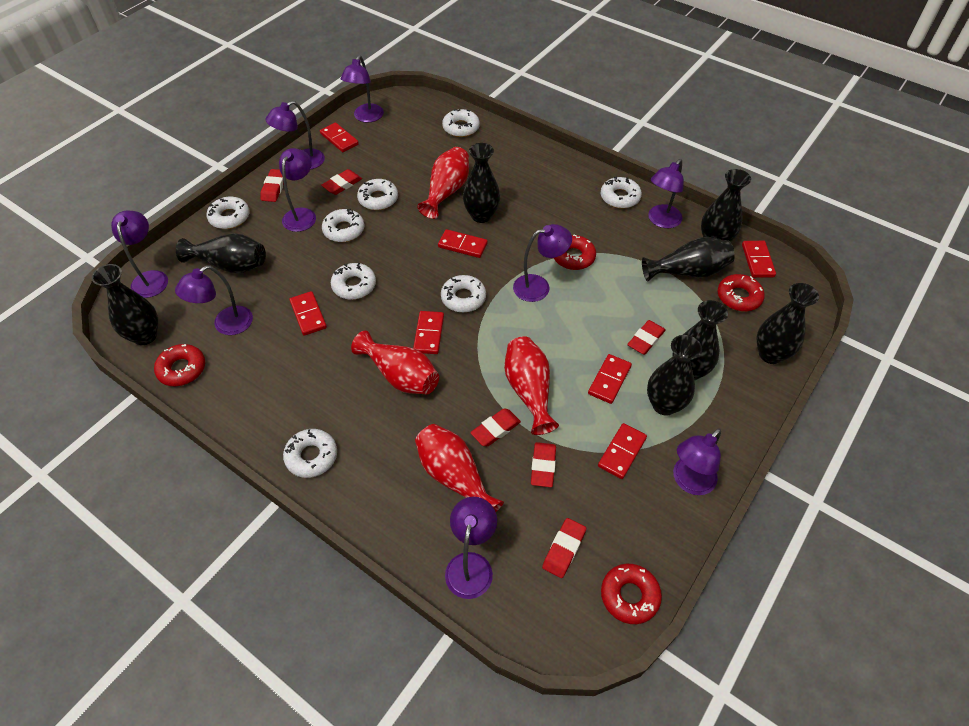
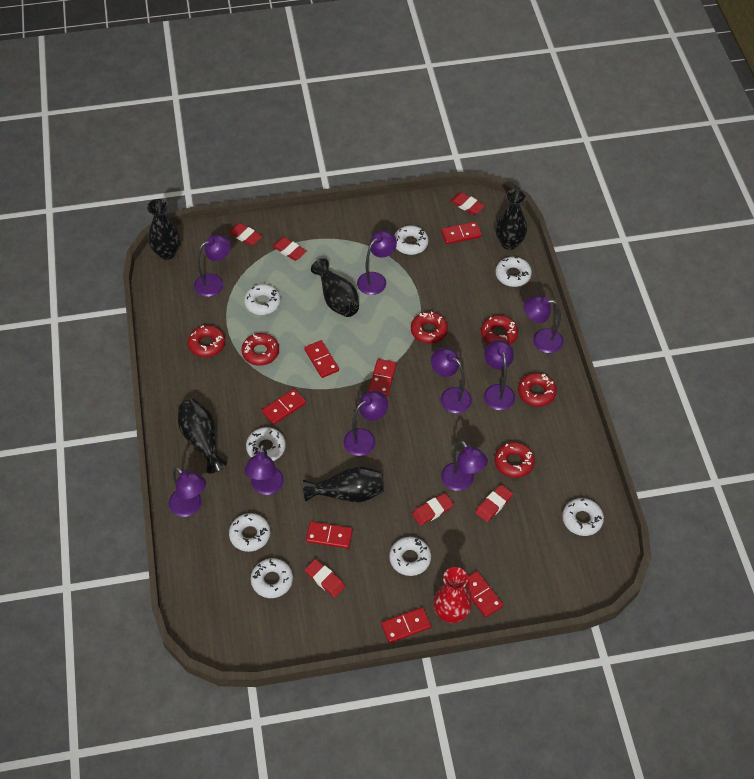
black vase: 8 -> 5
red donut: 4 -> 6
red vase: 4 -> 1

